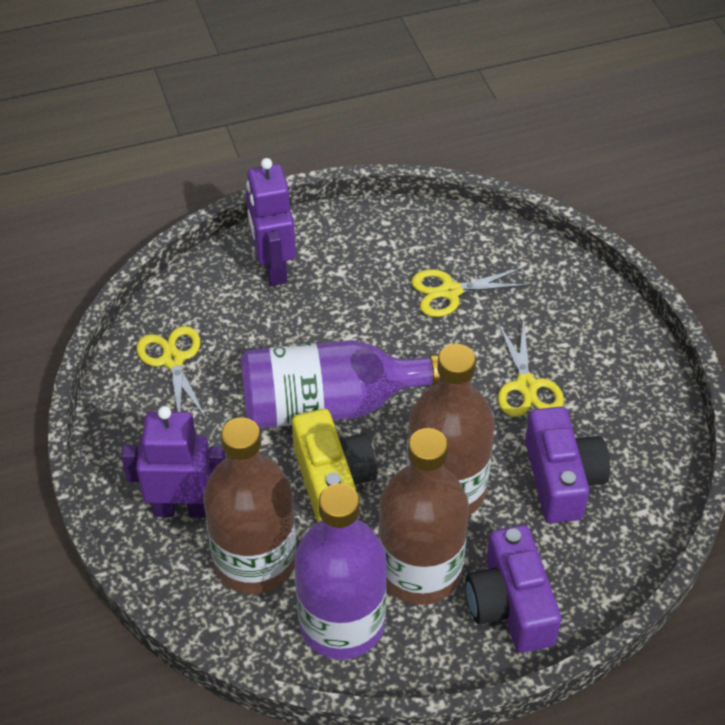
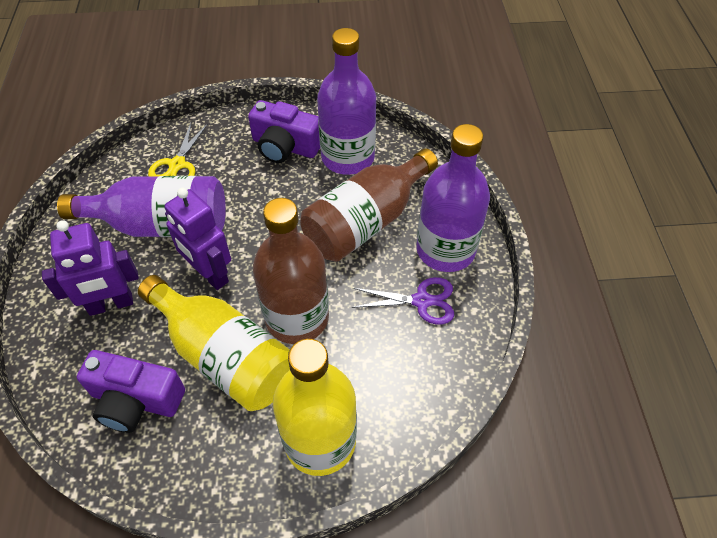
brown bottle: 3 -> 2
purple bottle: 2 -> 3
purple scissors: 0 -> 1
yellow bottle: 0 -> 2
yellow camera: 1 -> 0
yellow scissors: 3 -> 1

